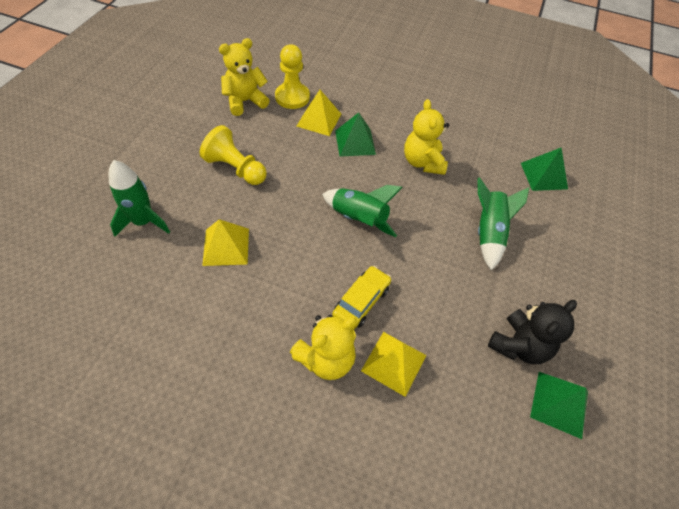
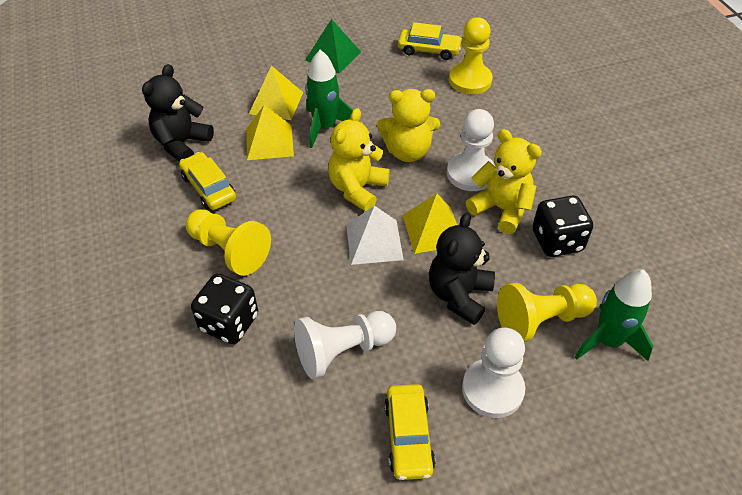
black dice: 0 -> 2
black teddy bear: 1 -> 2
green pyramid: 3 -> 1
green rocket: 3 -> 2
white pawn: 0 -> 3
white pyramid: 0 -> 1
yellow car: 1 -> 3
yellow pawn: 2 -> 3

